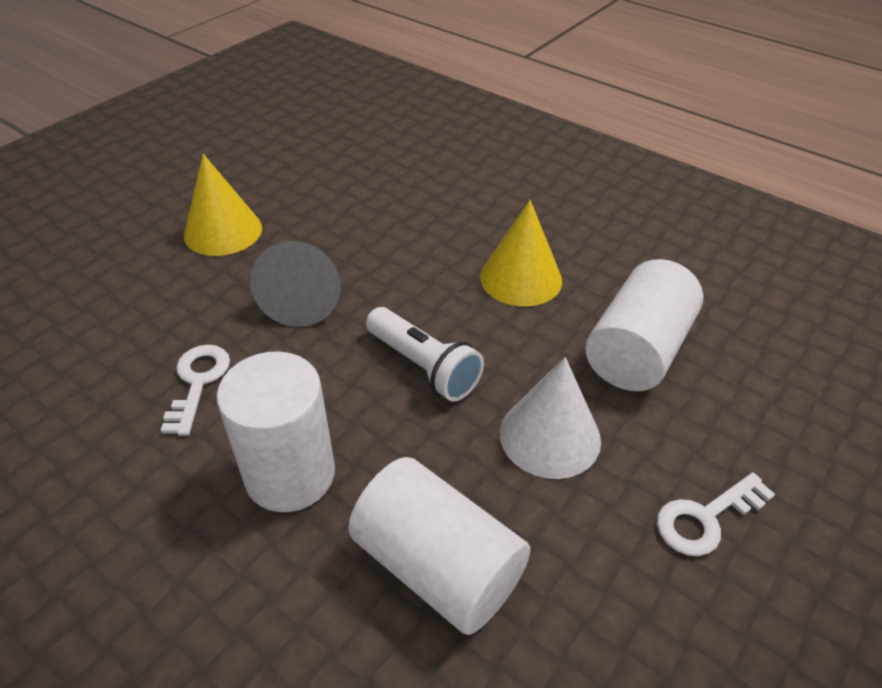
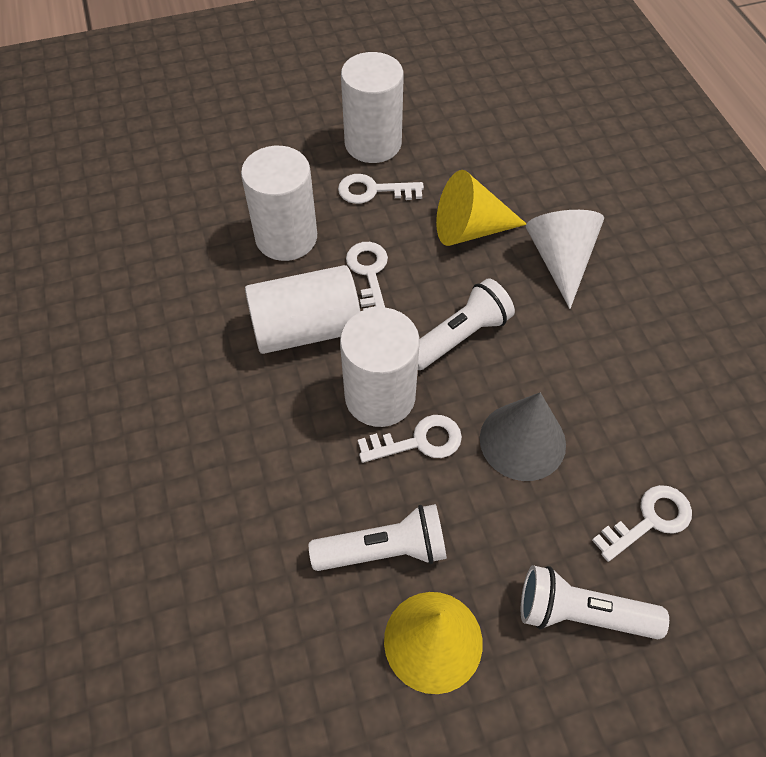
white cylinder: 3 -> 4
white flashlight: 1 -> 3
white key: 2 -> 4

